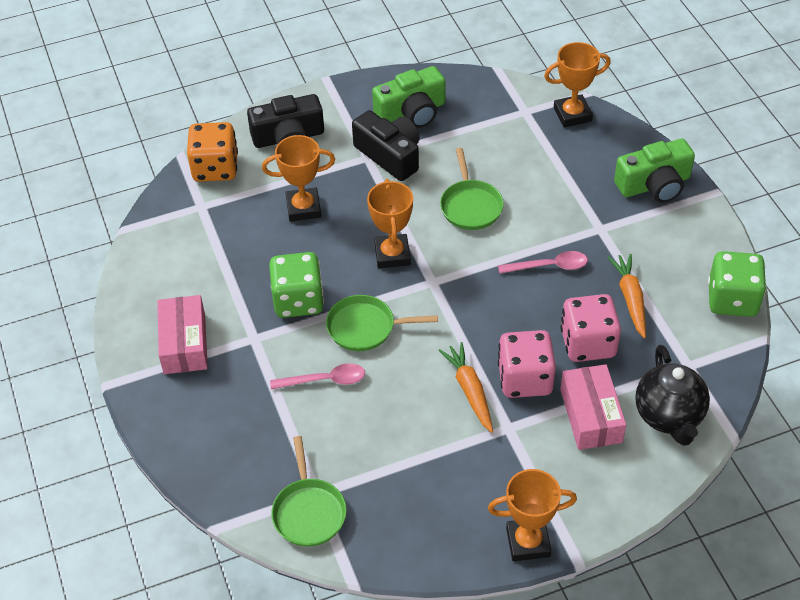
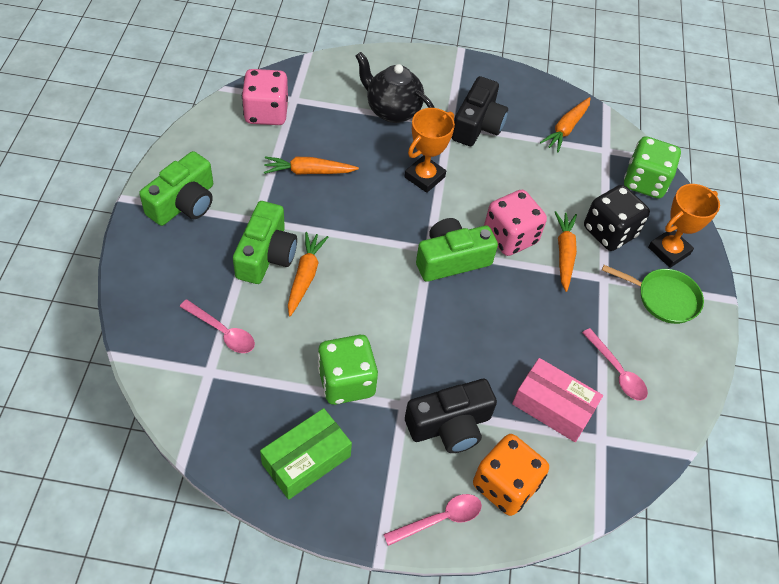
black dice: 0 -> 1
green box: 0 -> 1
green camera: 2 -> 3
green pan: 3 -> 1
orange carrot: 2 -> 4
orange trophy: 4 -> 2
pink box: 2 -> 1
pink spoon: 2 -> 3

